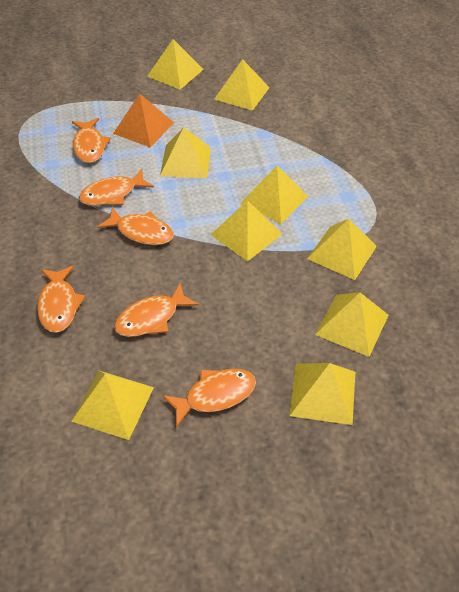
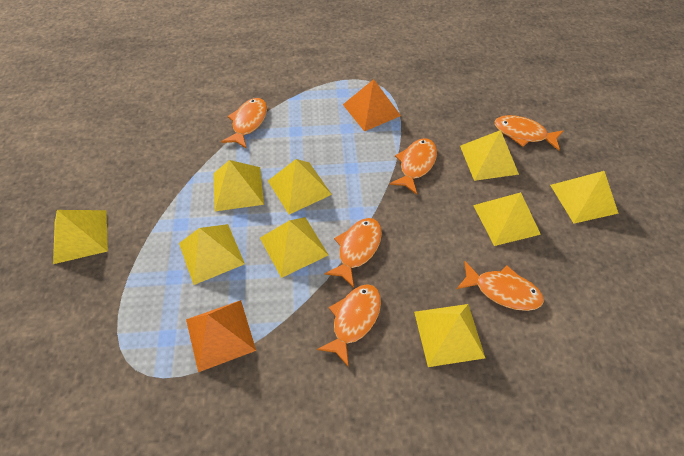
orange pyramid: 1 -> 2

